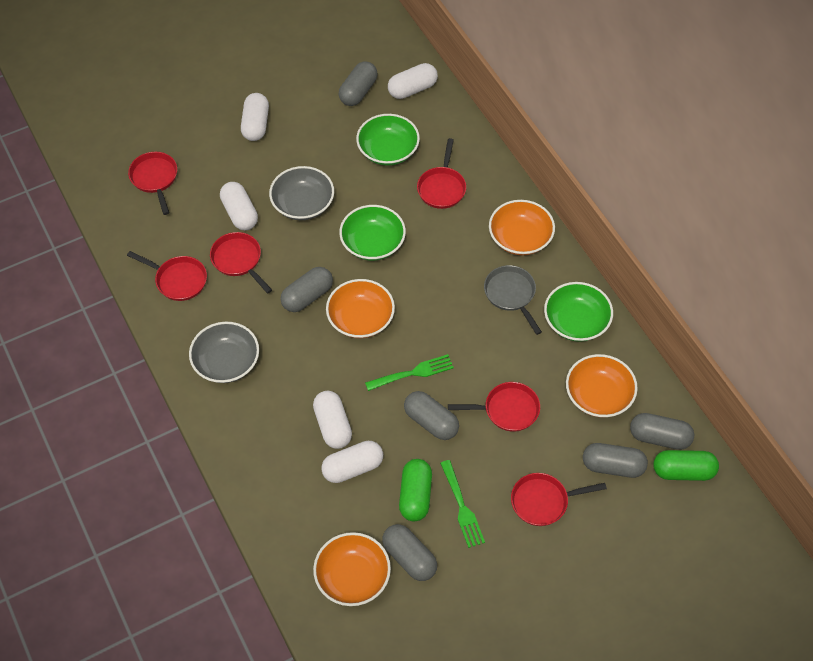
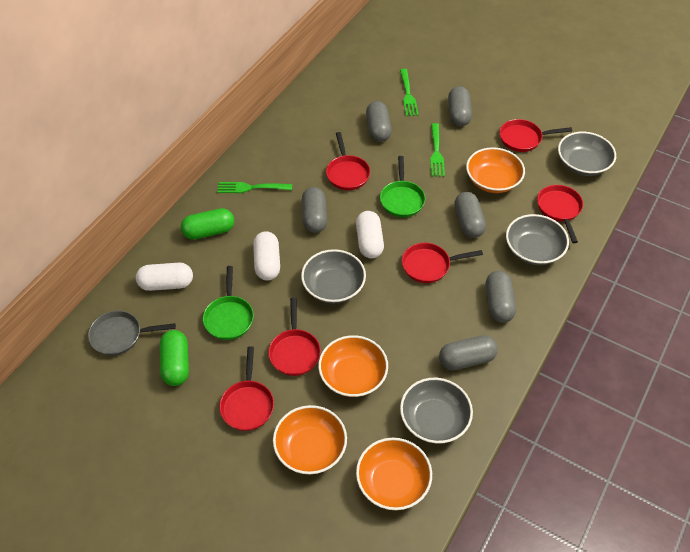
green bowl: 3 -> 0
green fork: 2 -> 3
green pan: 0 -> 2
grey bowl: 2 -> 4
white capsule: 5 -> 3

